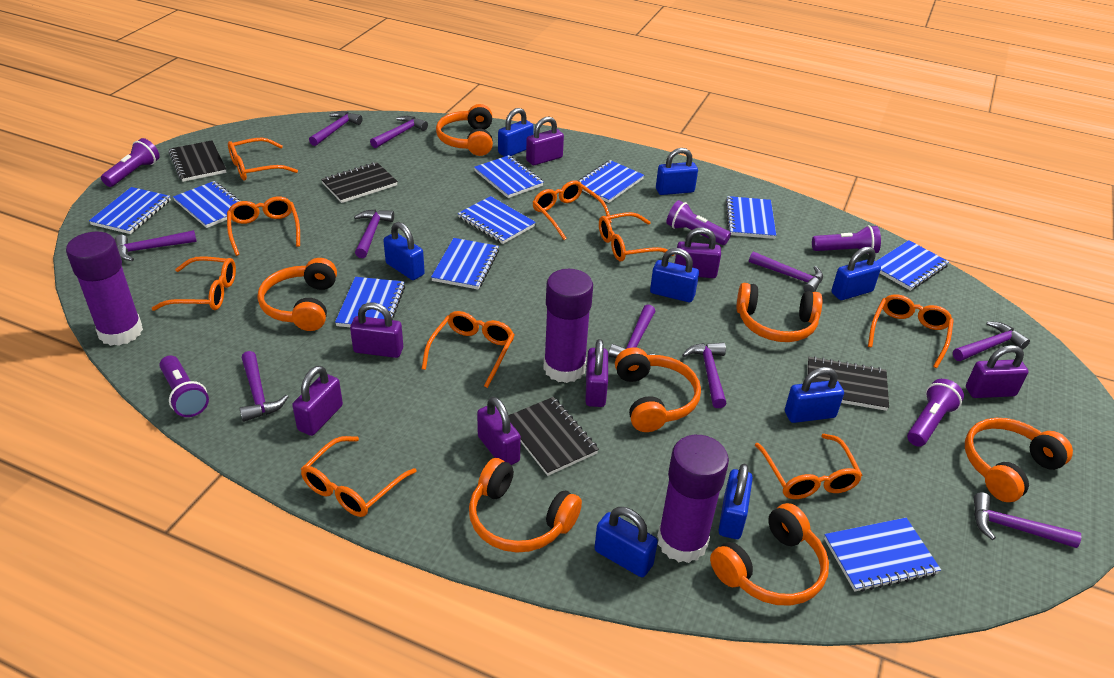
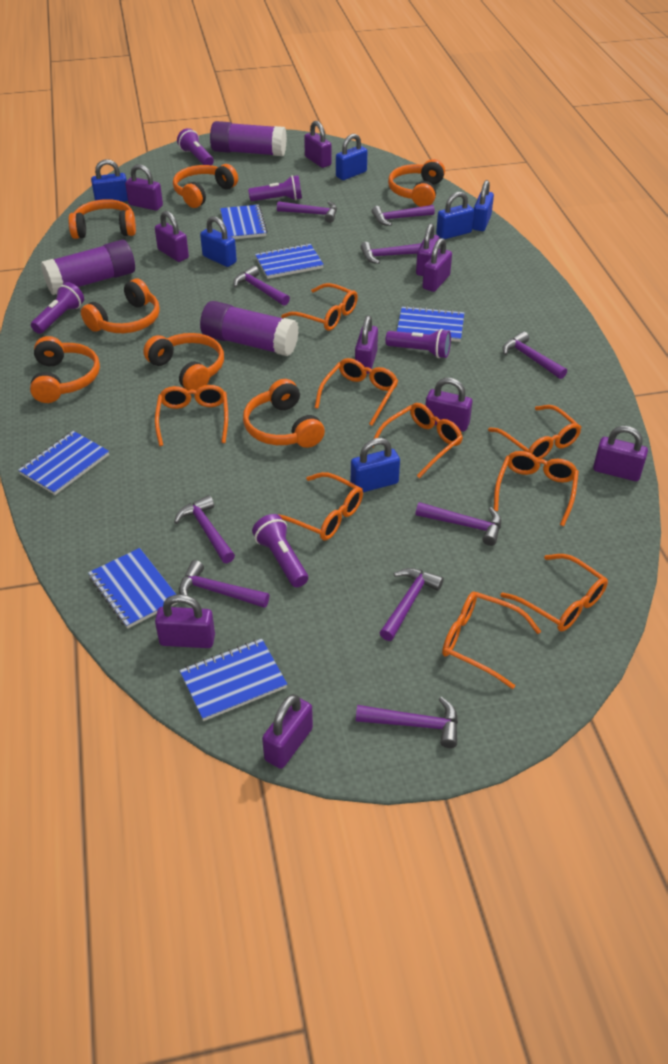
black notebook: 4 -> 0
blue notebook: 10 -> 6
blue padlock: 8 -> 6
purple padlock: 7 -> 10

